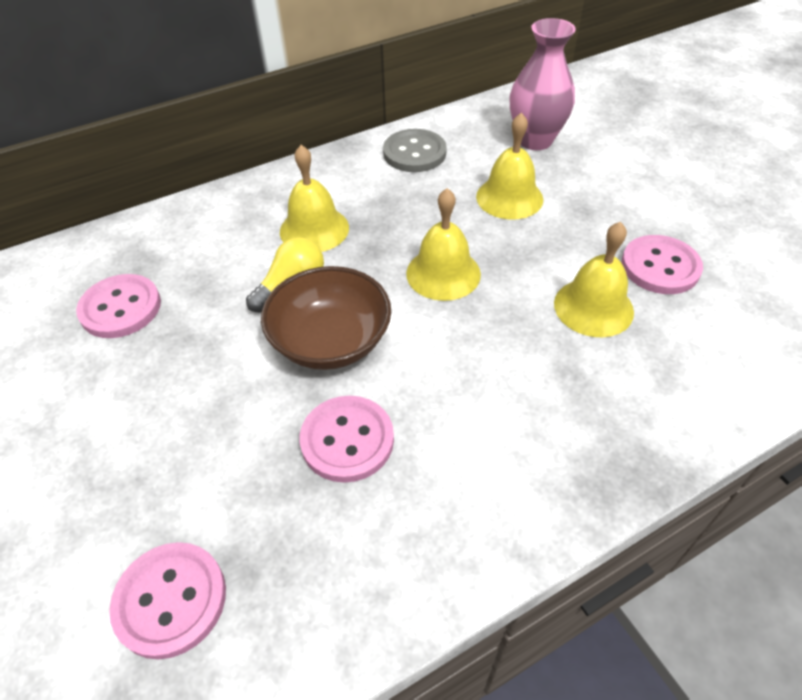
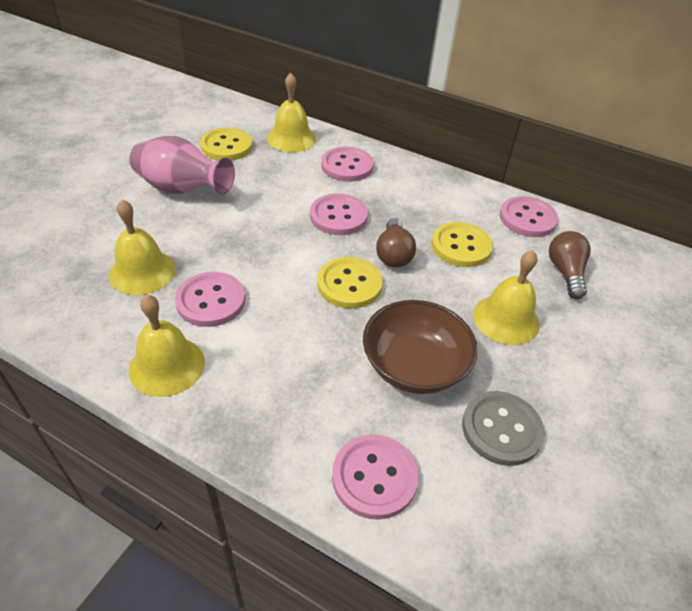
brown light bulb: 0 -> 2
pink button: 4 -> 5
yellow button: 0 -> 3
yellow light bulb: 1 -> 0

